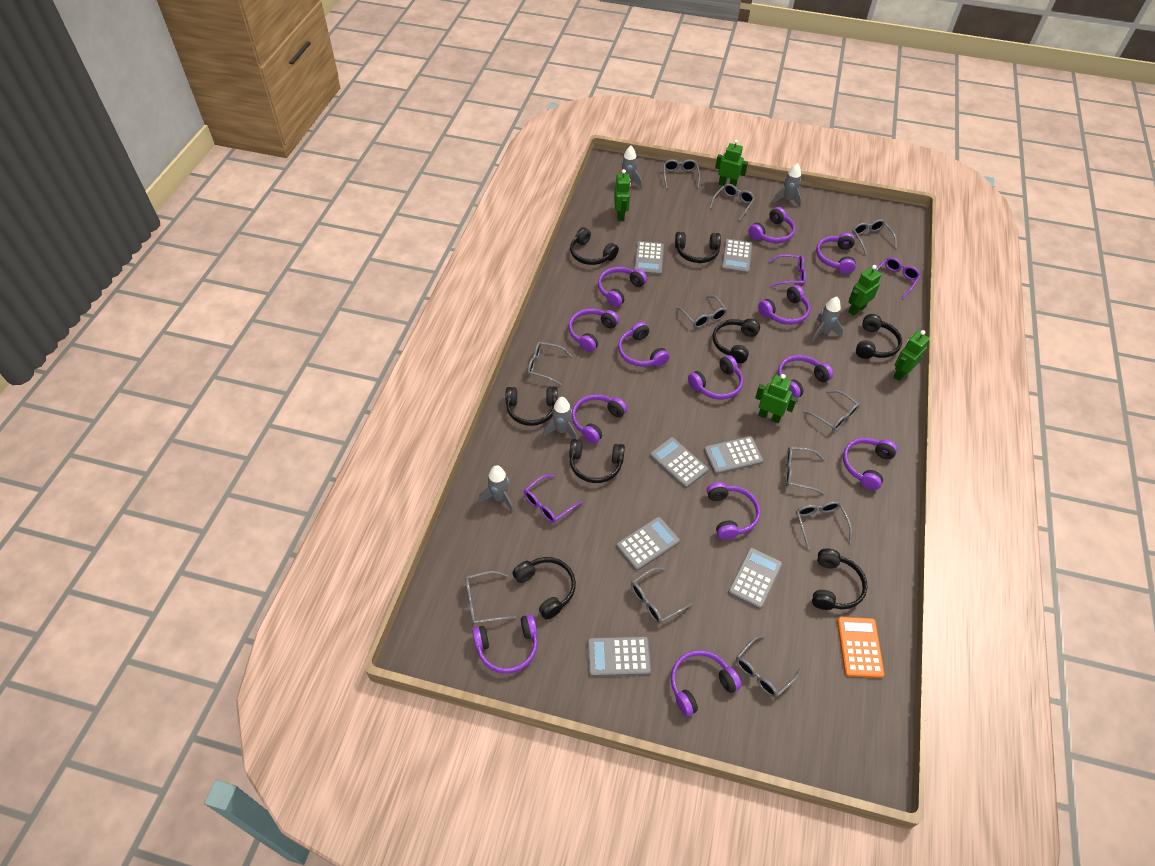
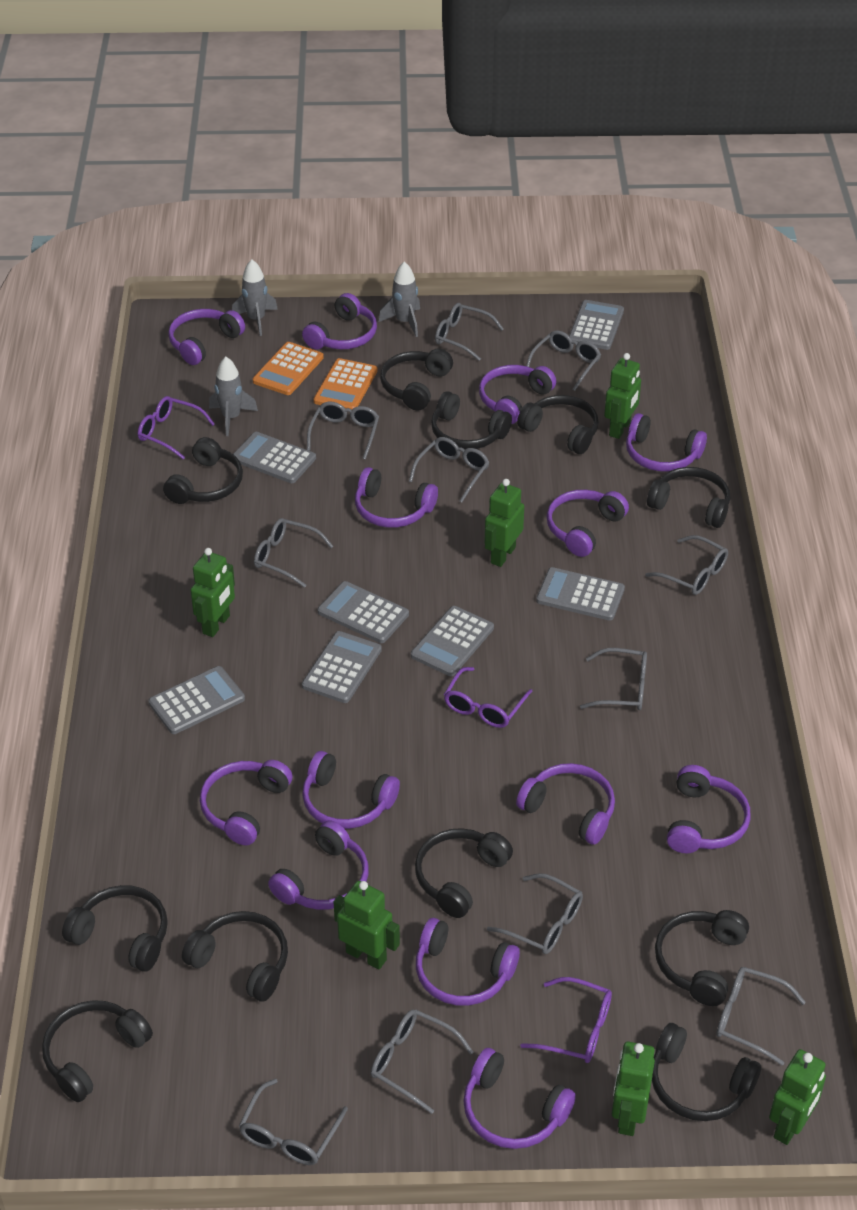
black headphones: 8 -> 11
green robot: 5 -> 6
grey rocket: 5 -> 3
orange calculator: 1 -> 2

